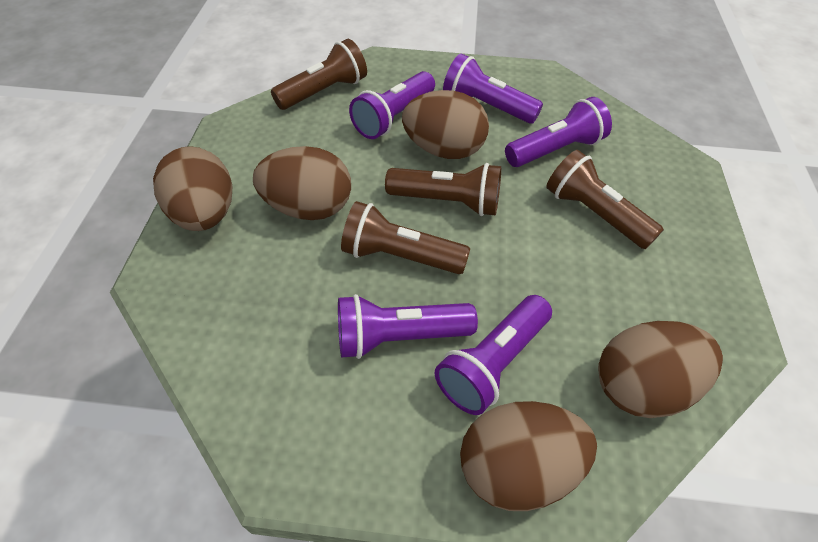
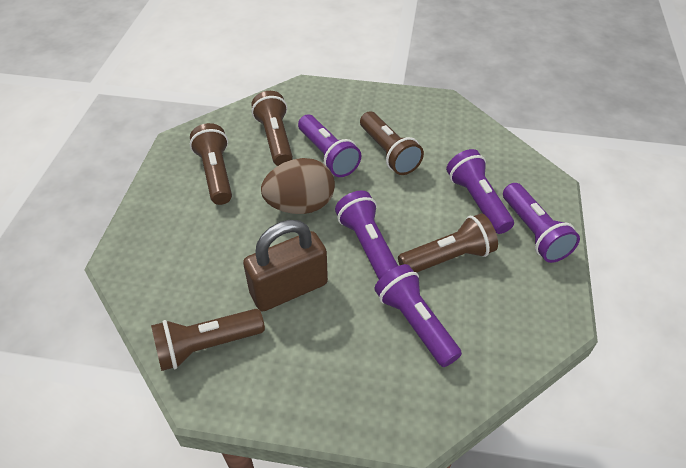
brown egg: 5 -> 1
brown flashlight: 4 -> 5
brown padlock: 0 -> 1

